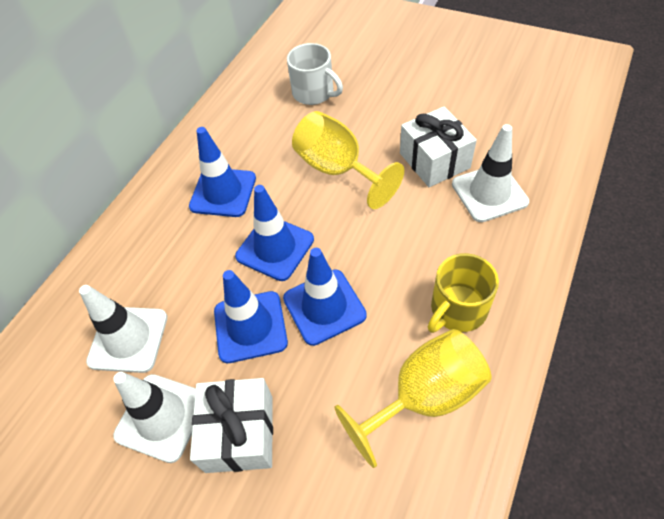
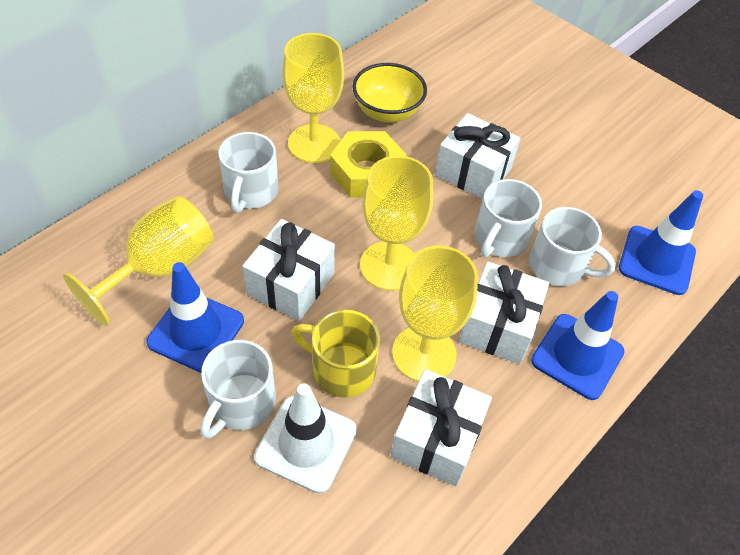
blue traffic cone: 4 -> 3
white gift: 2 -> 4
white mug: 1 -> 4
white traffic cone: 3 -> 1
yellow bowl: 0 -> 1
yellow goblet: 2 -> 4
yellow nut: 0 -> 1

